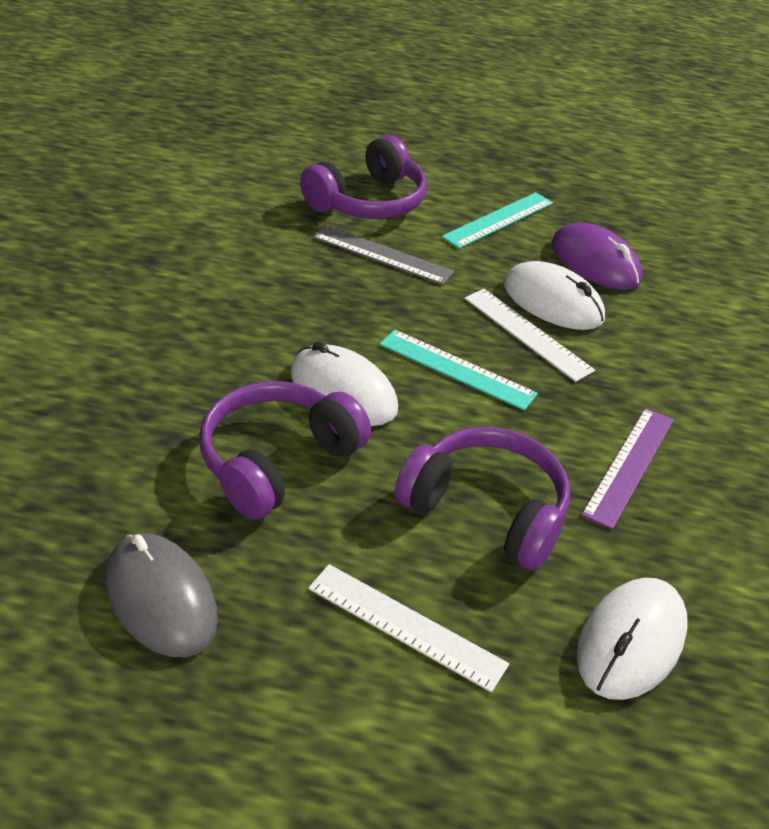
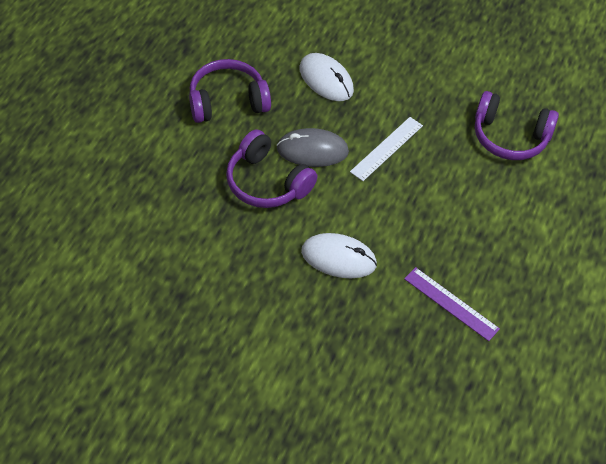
grey ruler: 1 -> 0
purple mouse: 1 -> 0
turquoise ruler: 2 -> 0
white mouse: 3 -> 2
white ruler: 2 -> 1

